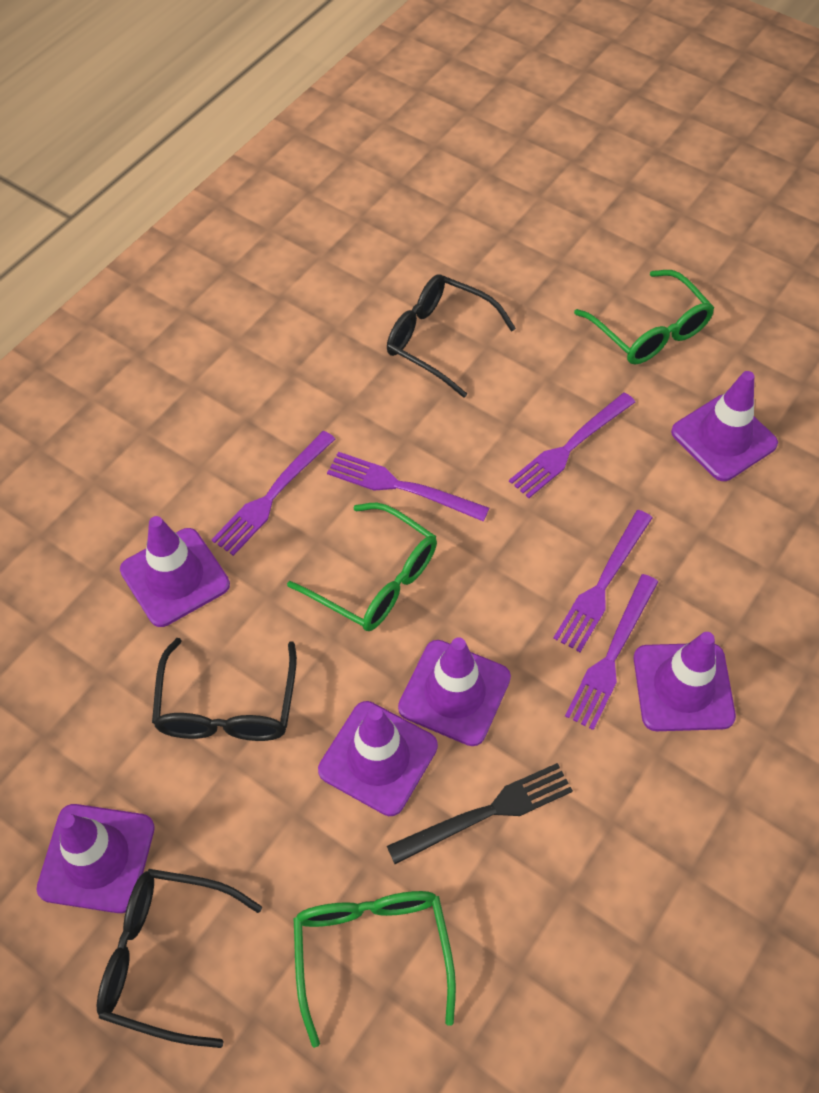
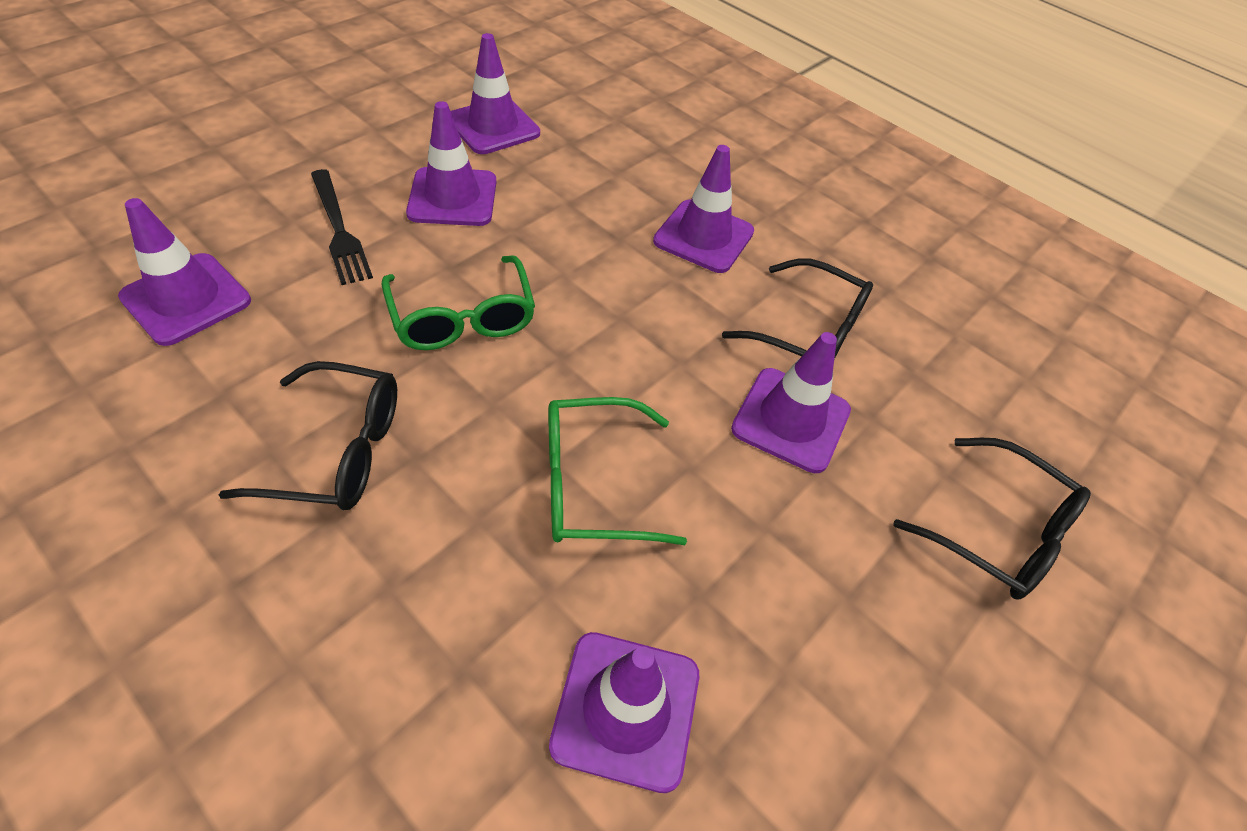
green glasses: 3 -> 2
purple fork: 5 -> 0

